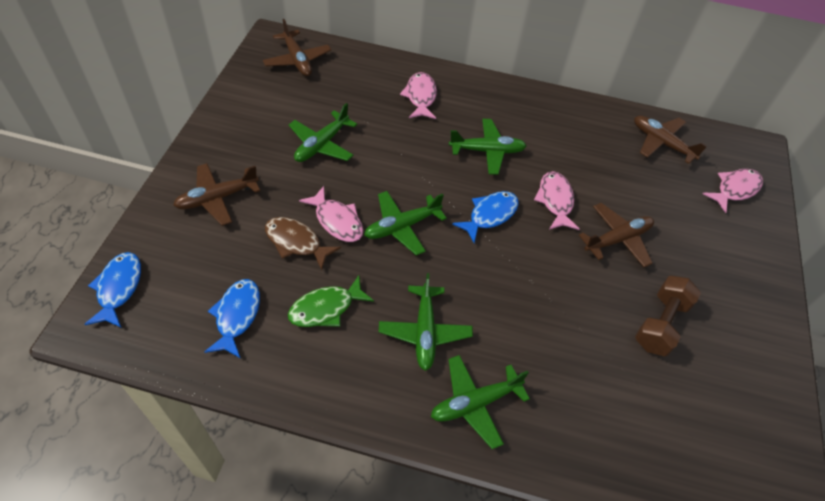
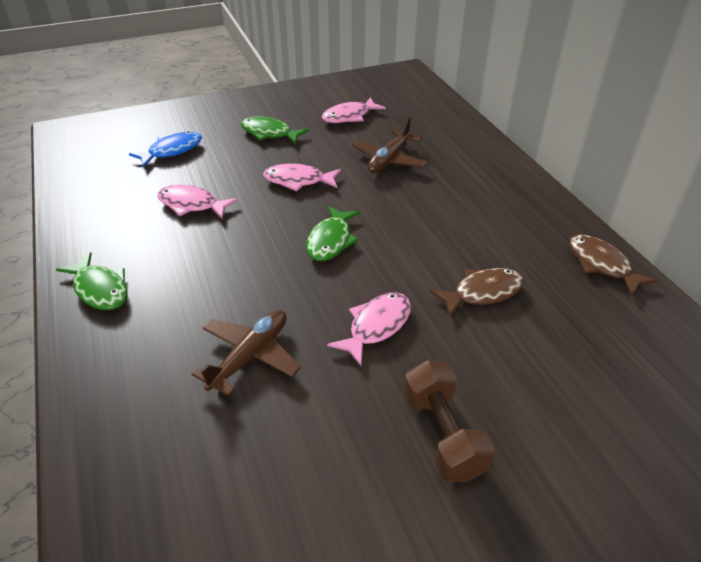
blue fish: 3 -> 1
brown fish: 1 -> 2
brown plane: 4 -> 2
green fish: 1 -> 3
green plane: 5 -> 0

